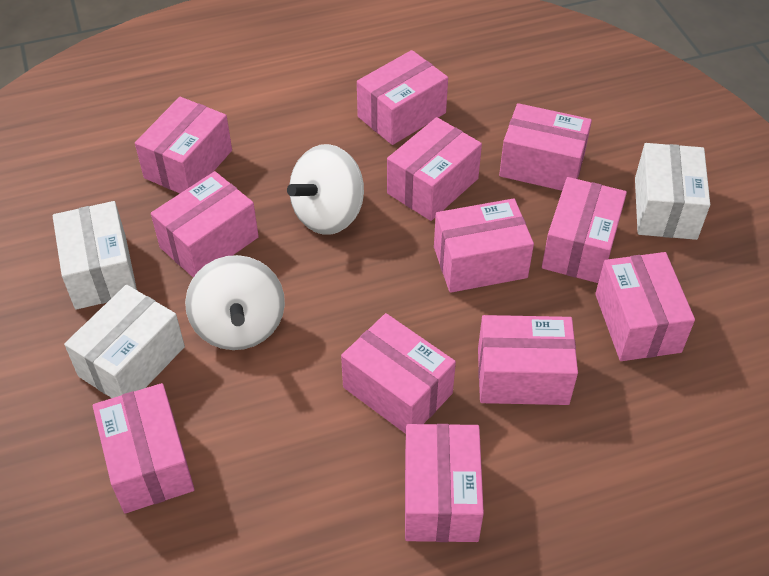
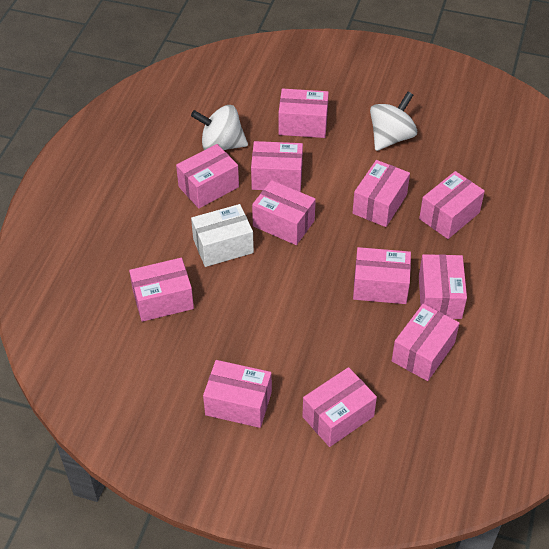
white box: 3 -> 1

